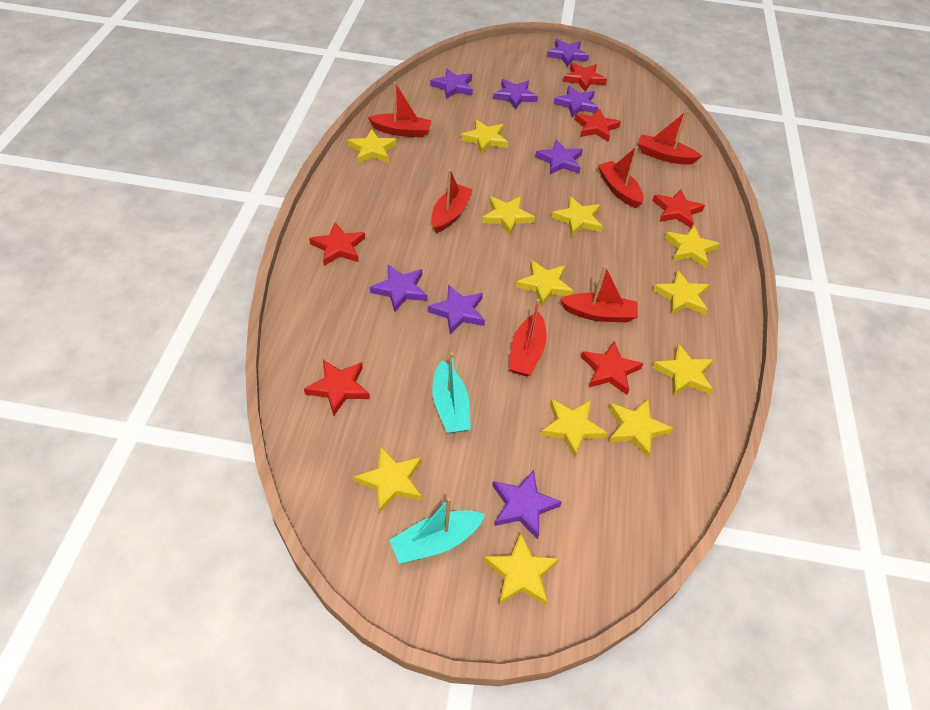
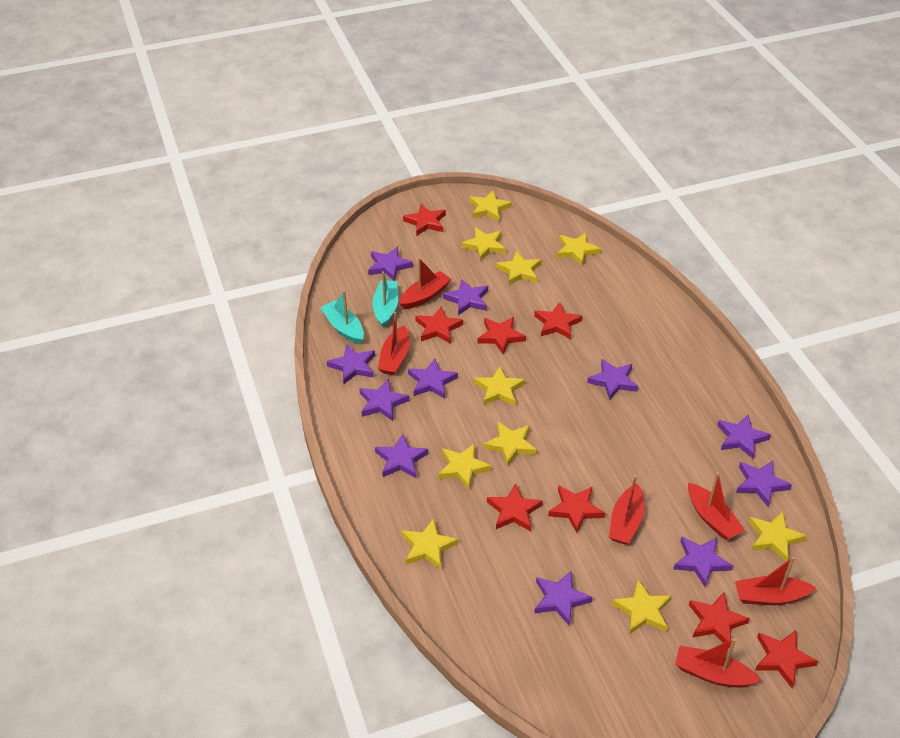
purple star: 8 -> 11
red star: 6 -> 8
yellow star: 12 -> 10

